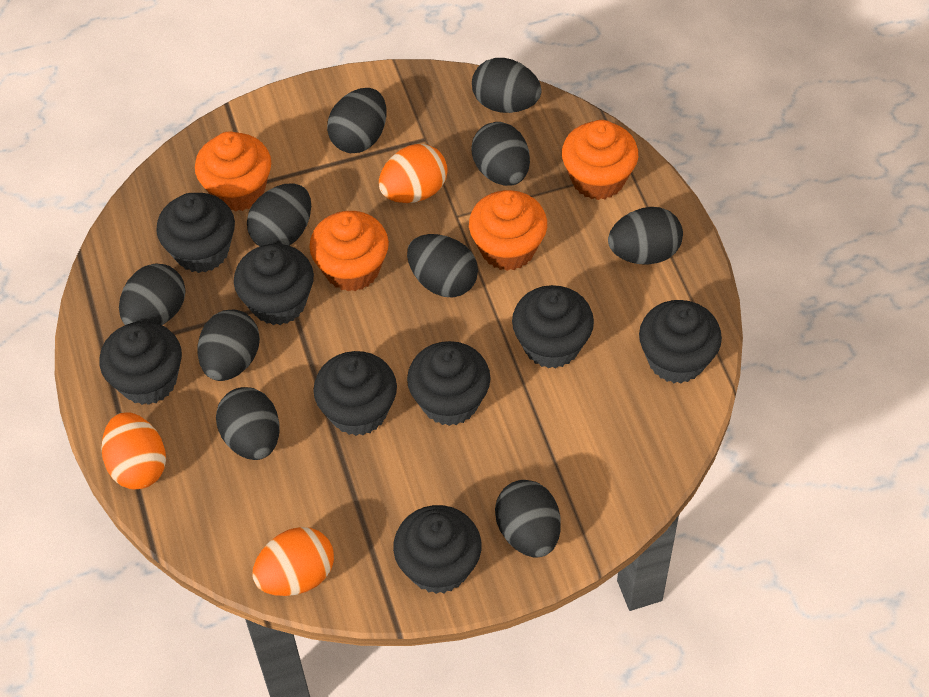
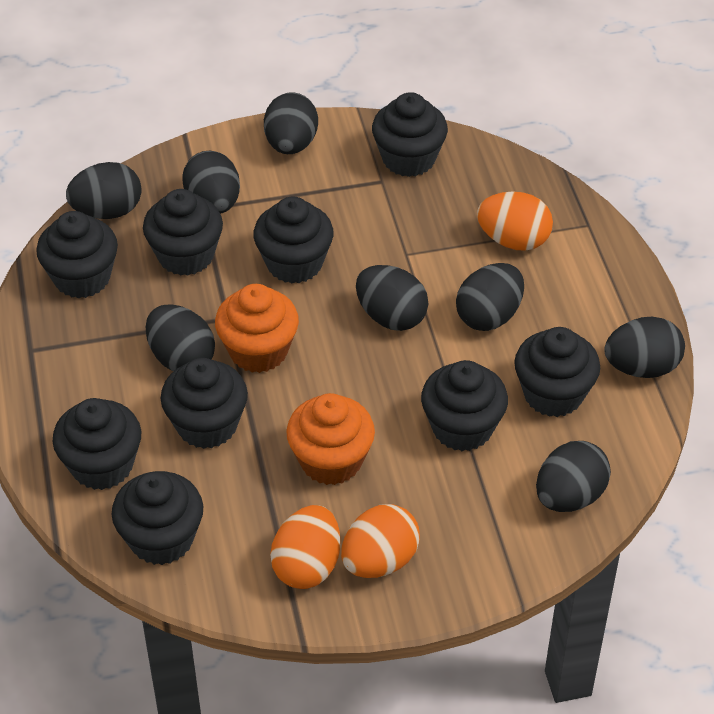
black cupcake: 8 -> 9
black egg: 10 -> 8
orange cupcake: 4 -> 2

